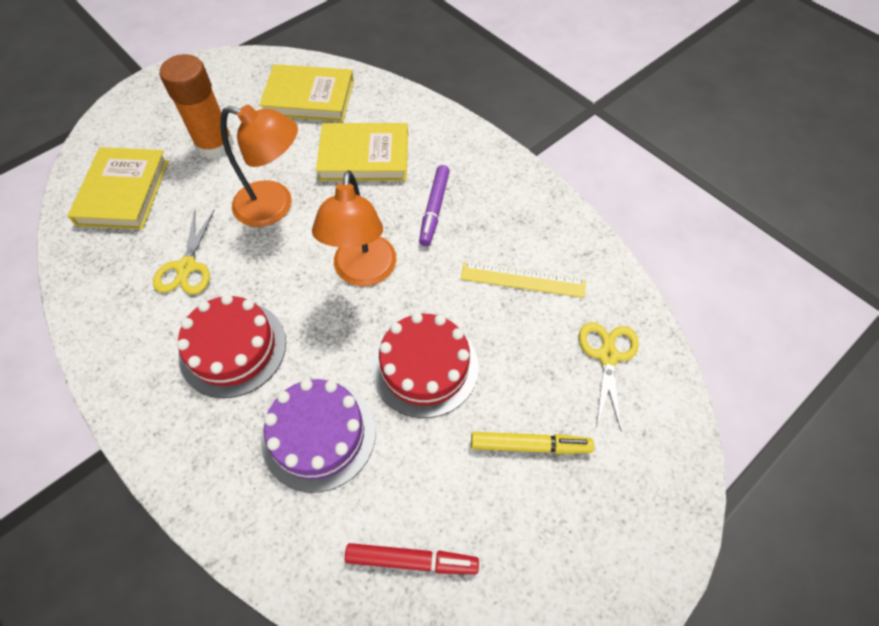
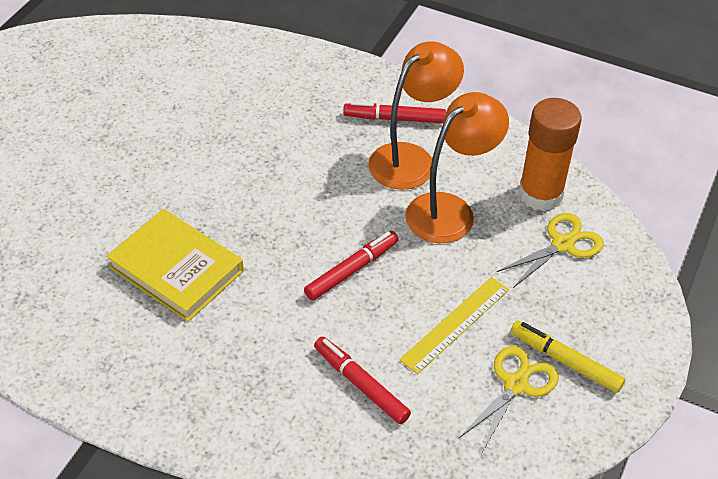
purple cake: 1 -> 0
purple marker: 1 -> 0
red cake: 2 -> 0
red marker: 1 -> 3
yellow book: 3 -> 1

